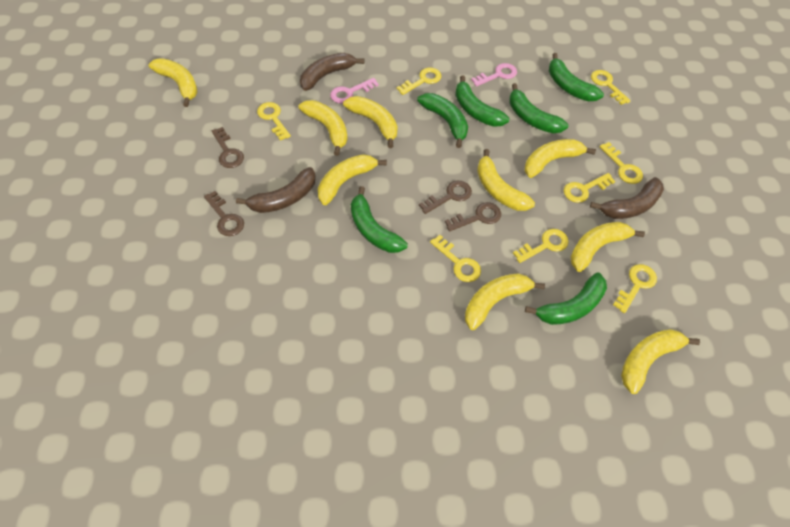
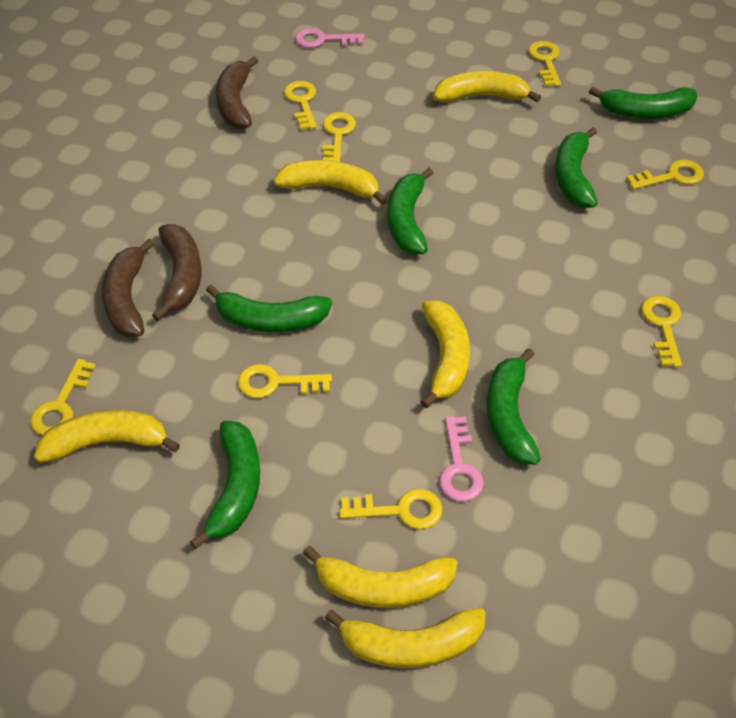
brown key: 4 -> 0
yellow banana: 9 -> 6

